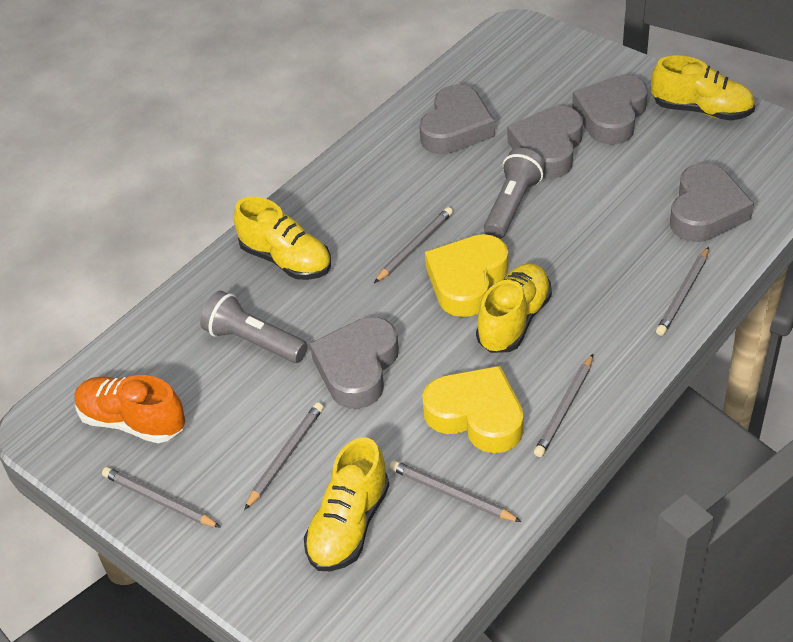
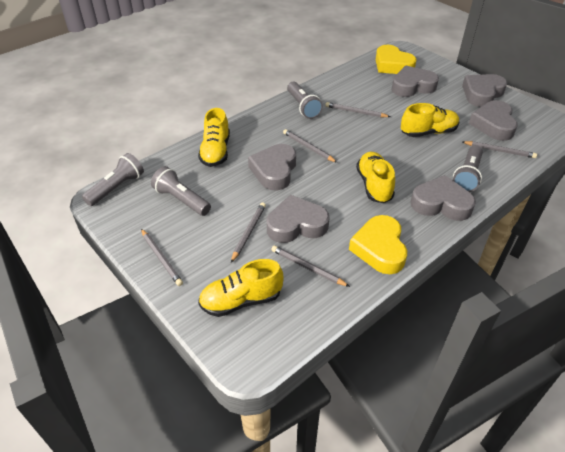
grey flashlight: 2 -> 4
grey heart: 5 -> 6
orange shoe: 1 -> 0

